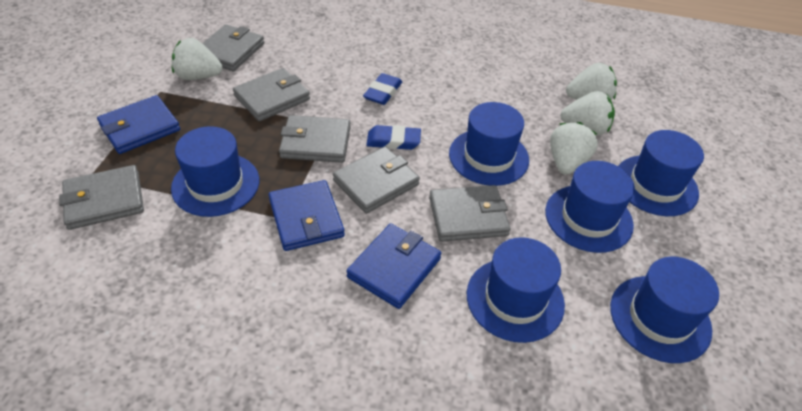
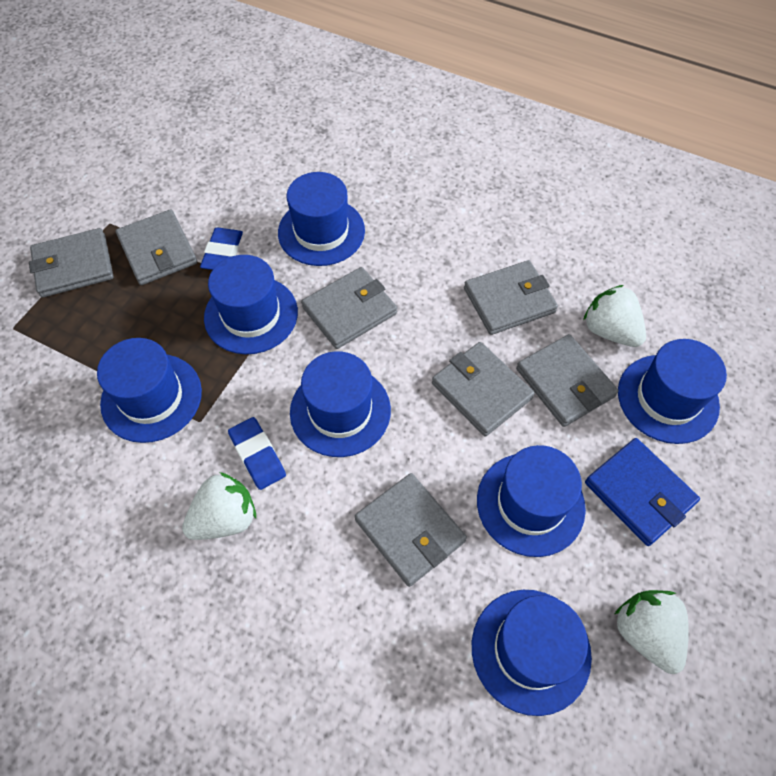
blue hat: 6 -> 7
blue wallet: 3 -> 1
grey wallet: 6 -> 7
white strawberry: 4 -> 3

